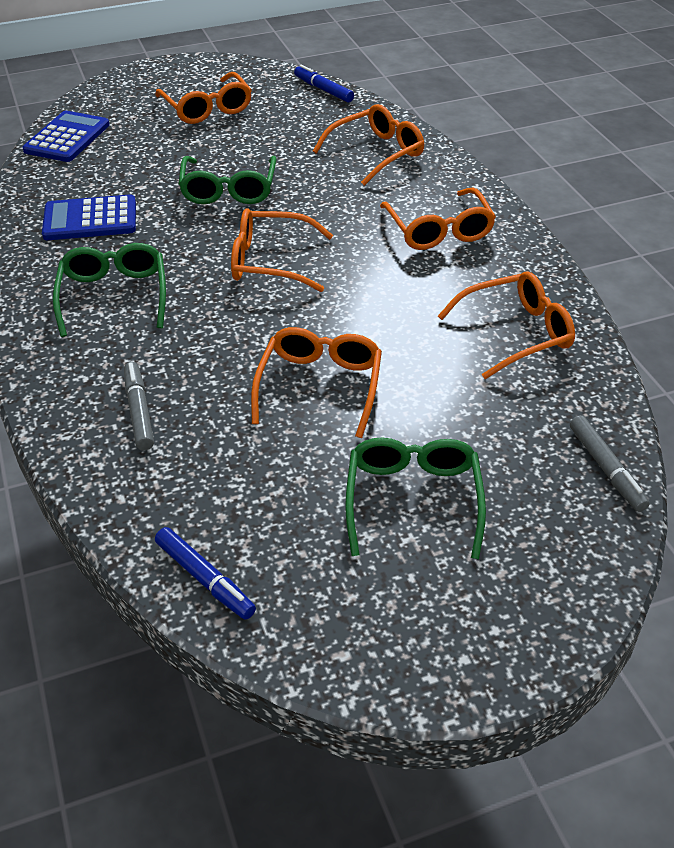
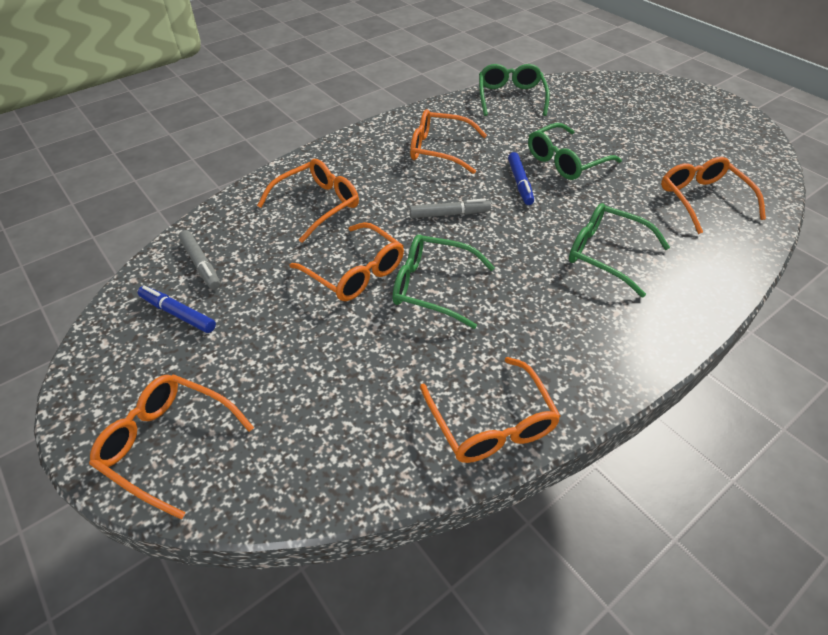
blue calculator: 2 -> 0
green glasses: 3 -> 4

